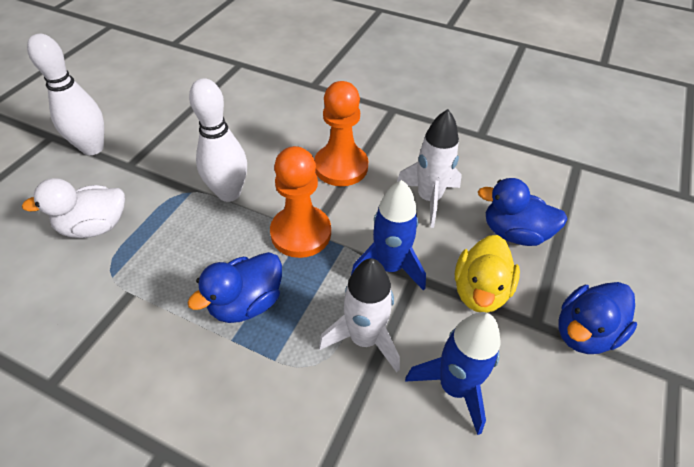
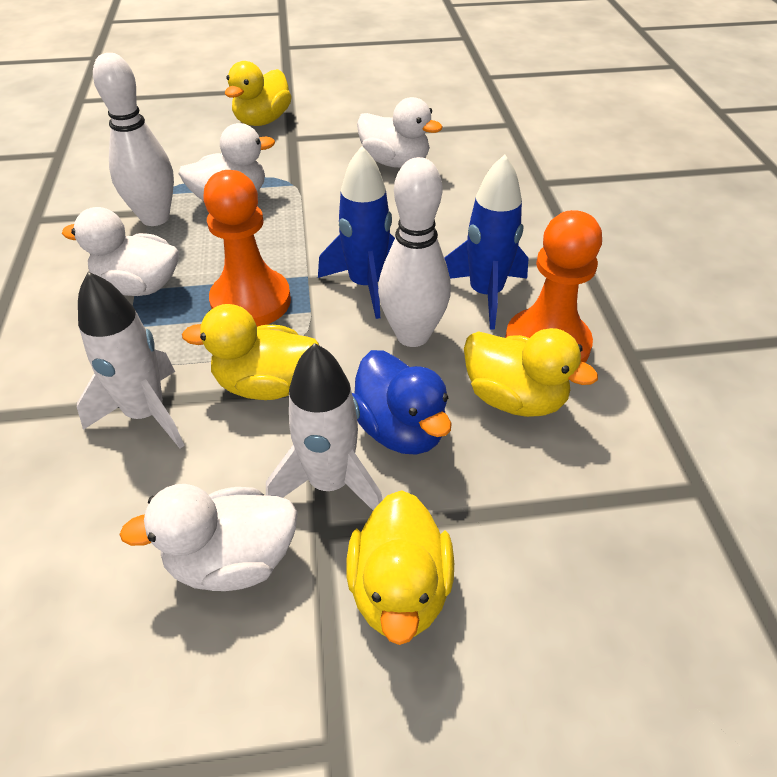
blue duck: 3 -> 1
white duck: 1 -> 4
yellow duck: 1 -> 4

